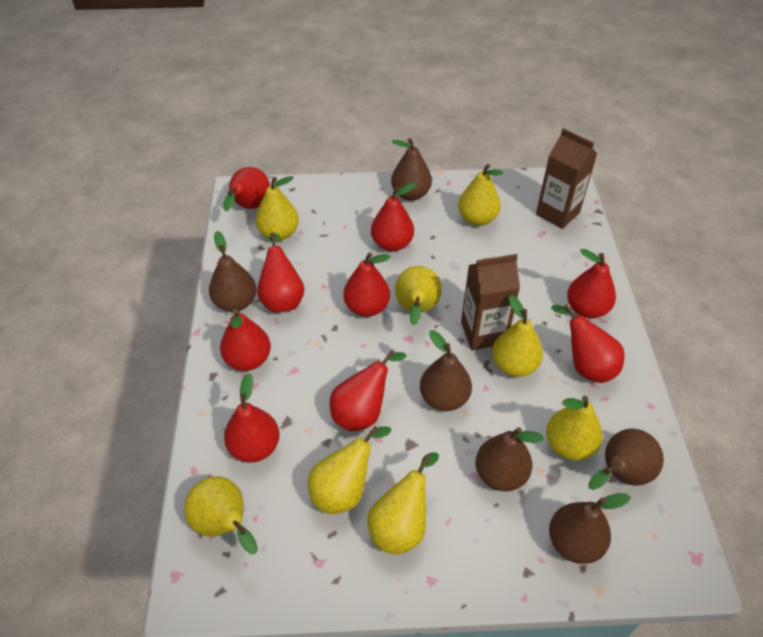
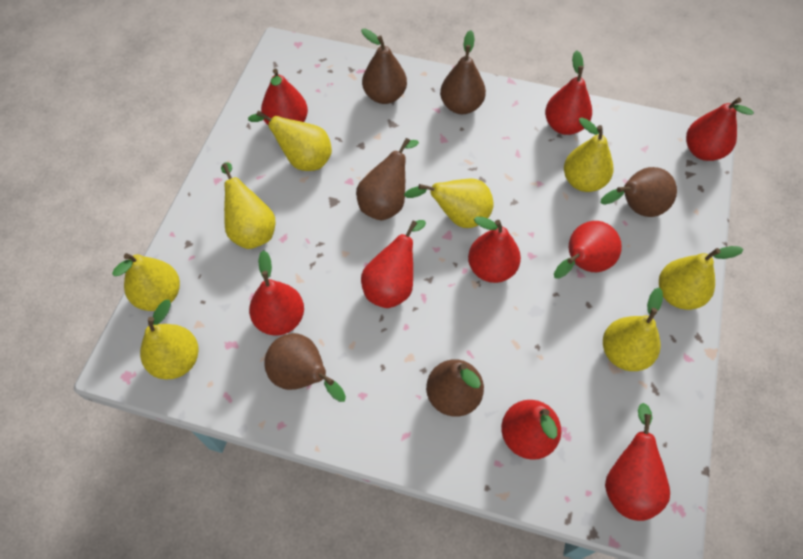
brown carton: 2 -> 0

